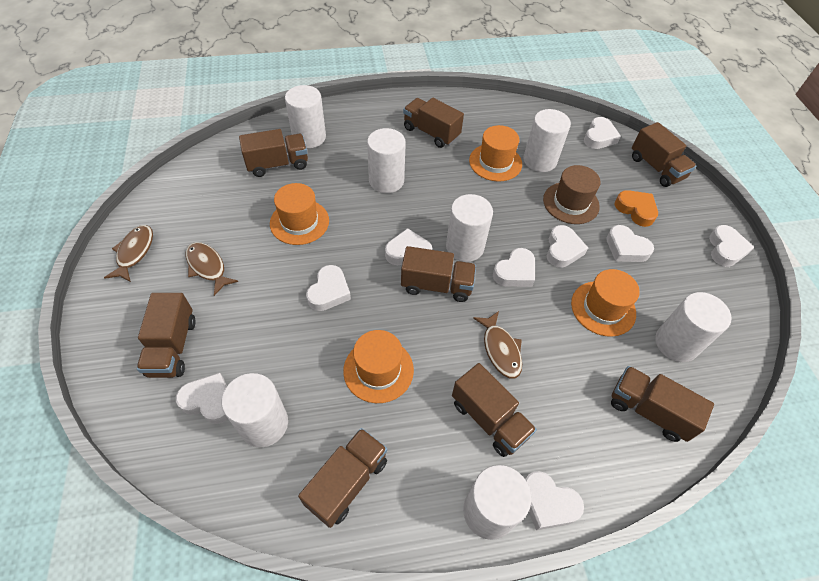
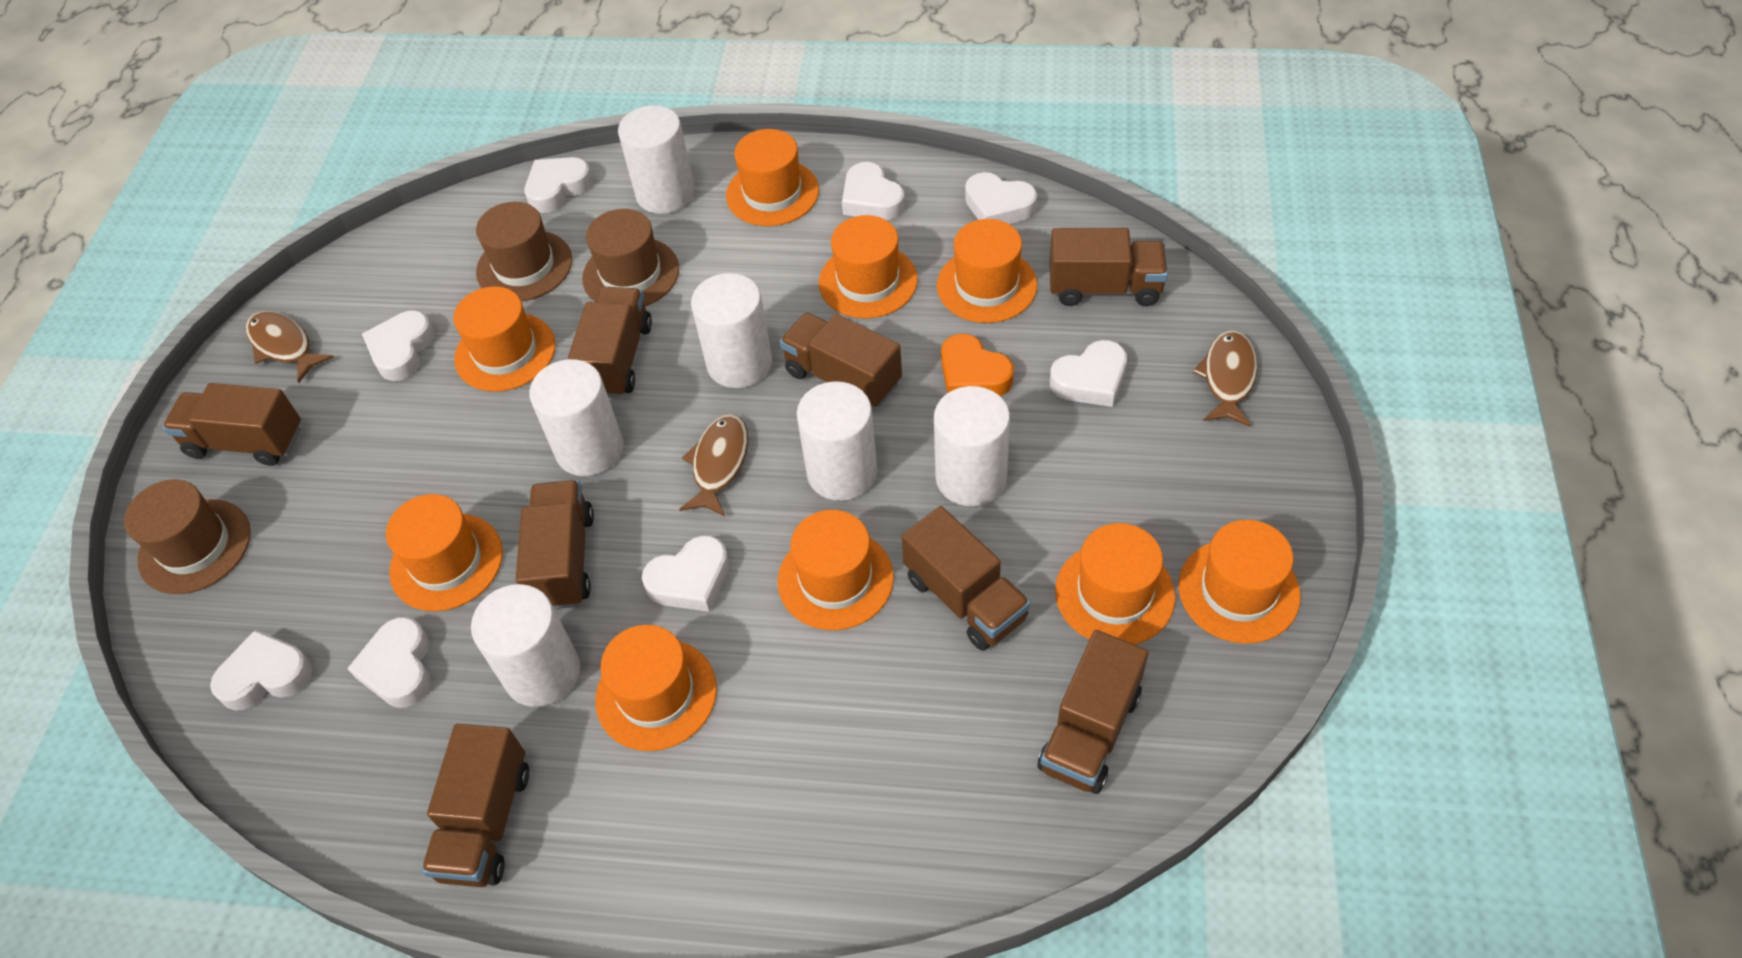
brown hat: 1 -> 3
orange hat: 4 -> 9
white cylinder: 7 -> 6
white heart: 9 -> 8

